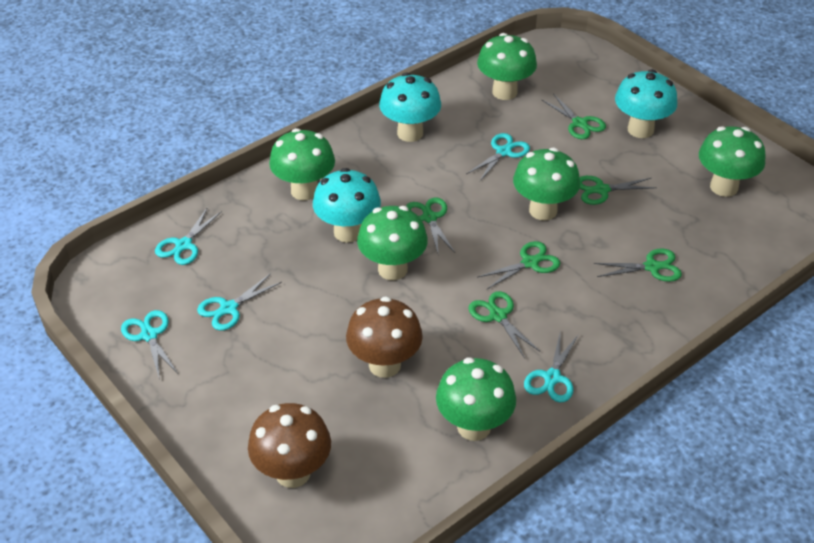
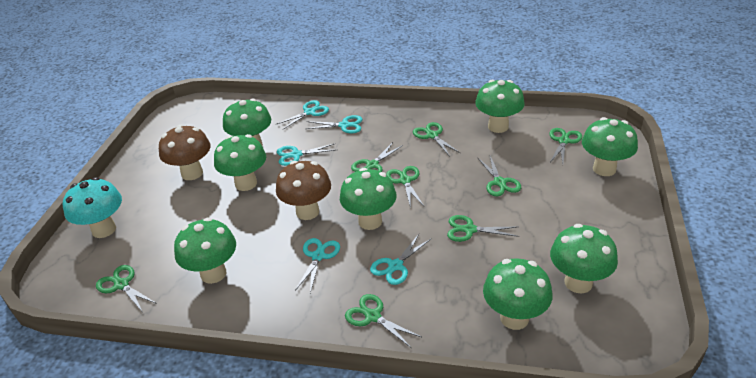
green mushroom: 6 -> 8
green scissors: 6 -> 8
turquoise mushroom: 3 -> 1

